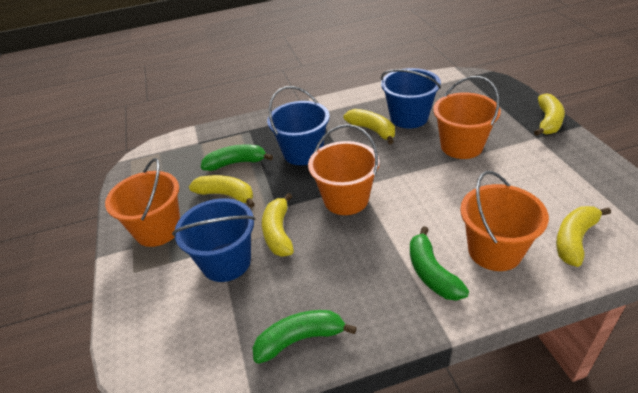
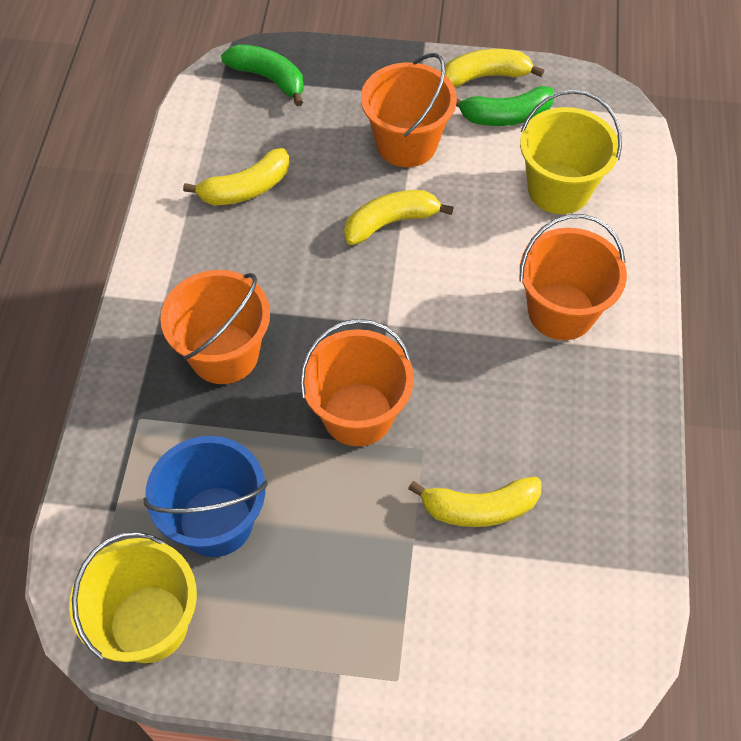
blue bucket: 3 -> 1
green banana: 3 -> 2
yellow banana: 5 -> 4
yellow bucket: 0 -> 2

